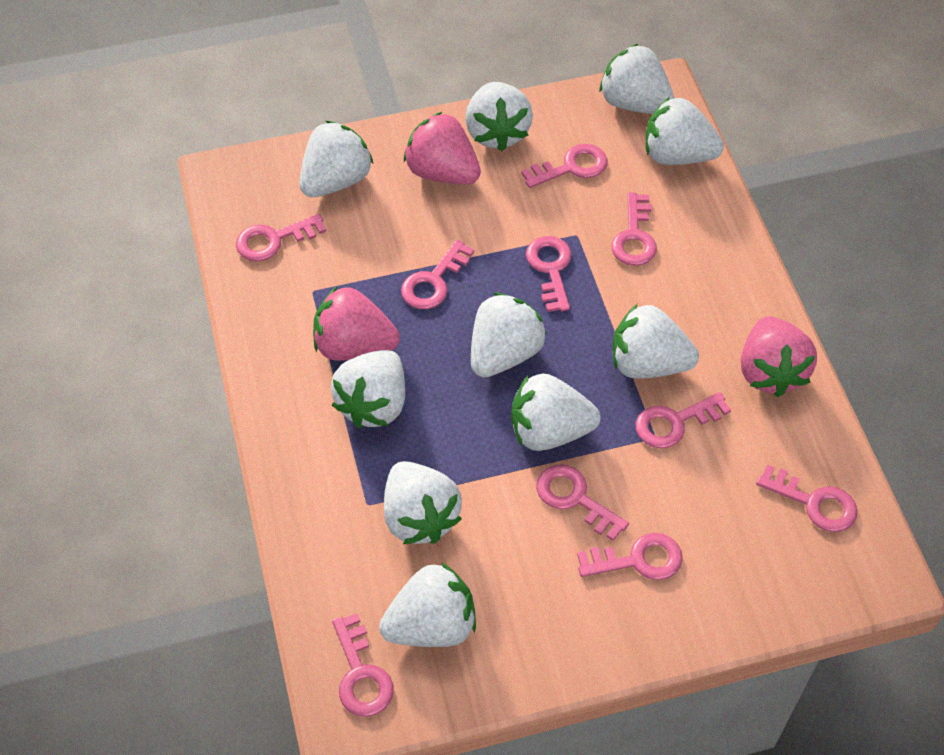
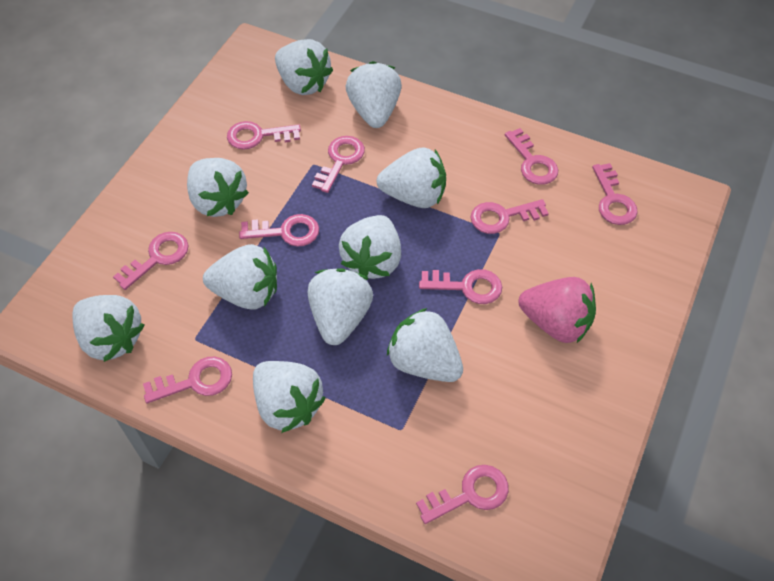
pink strawberry: 3 -> 1

